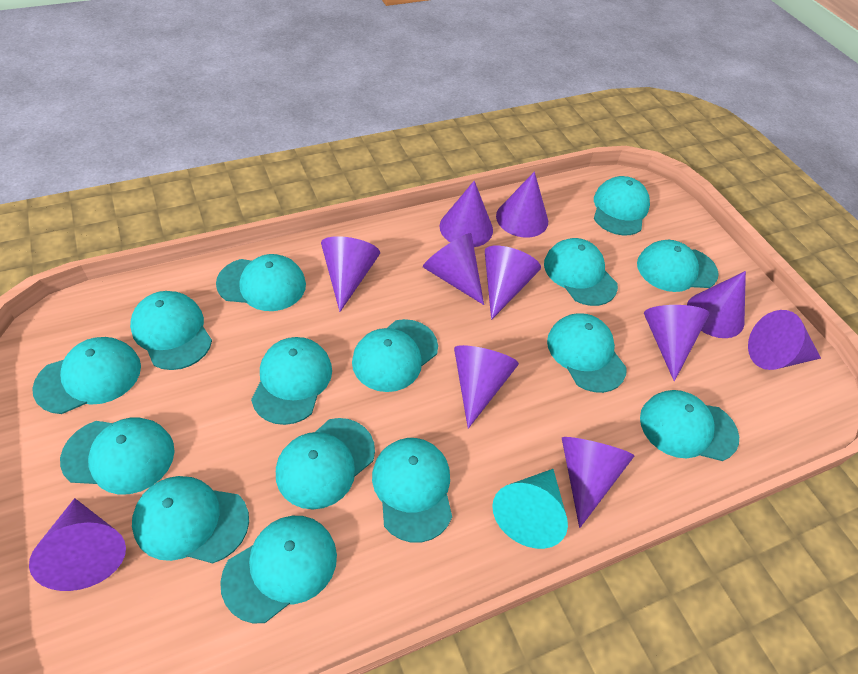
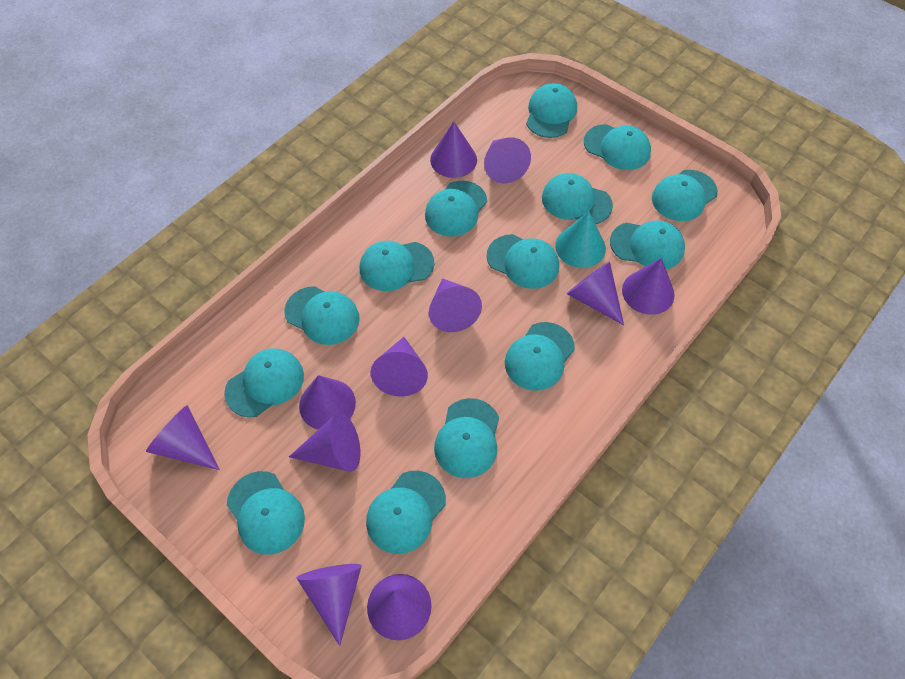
turquoise cap: 15 -> 14

